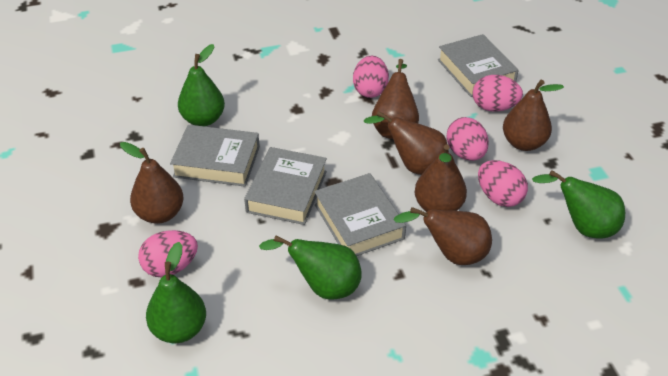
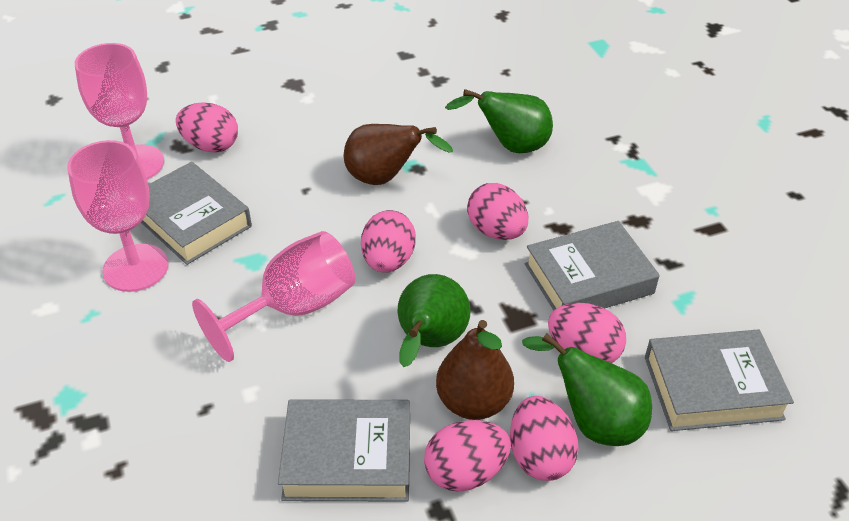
brown pear: 6 -> 2
green pear: 4 -> 3
pink egg: 5 -> 6
pink goblet: 0 -> 3

